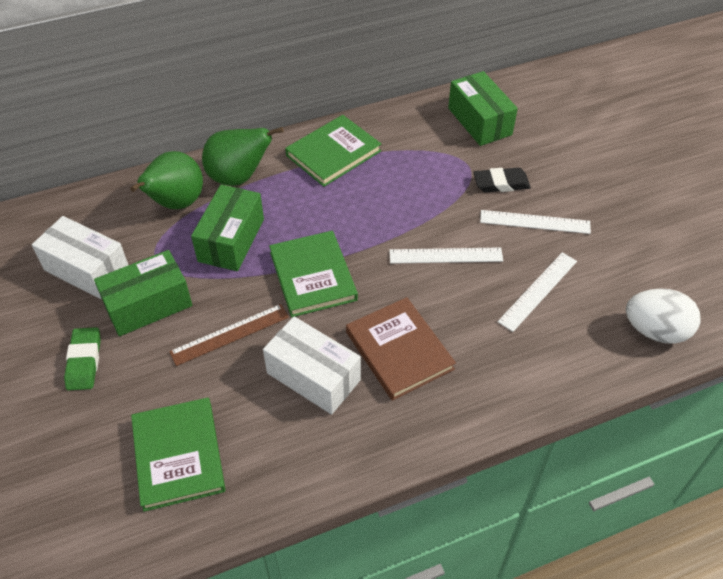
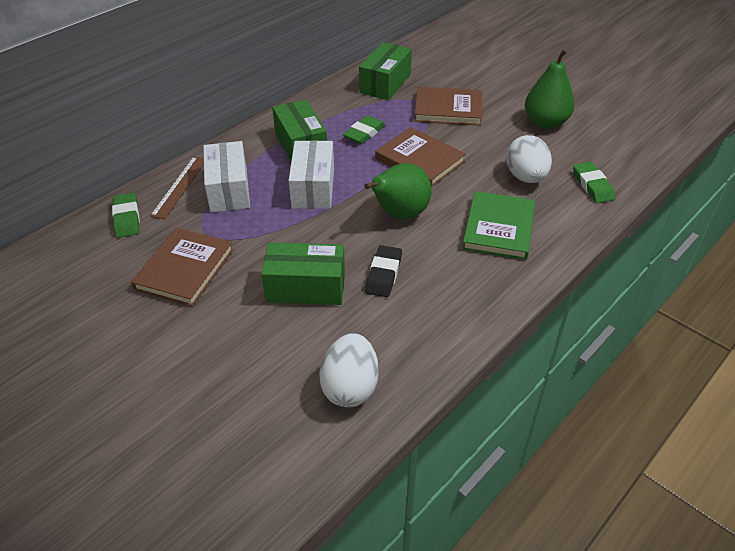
brown book: 1 -> 3
green book: 3 -> 1
green eraser: 1 -> 3
white egg: 1 -> 2
white ruler: 3 -> 0

